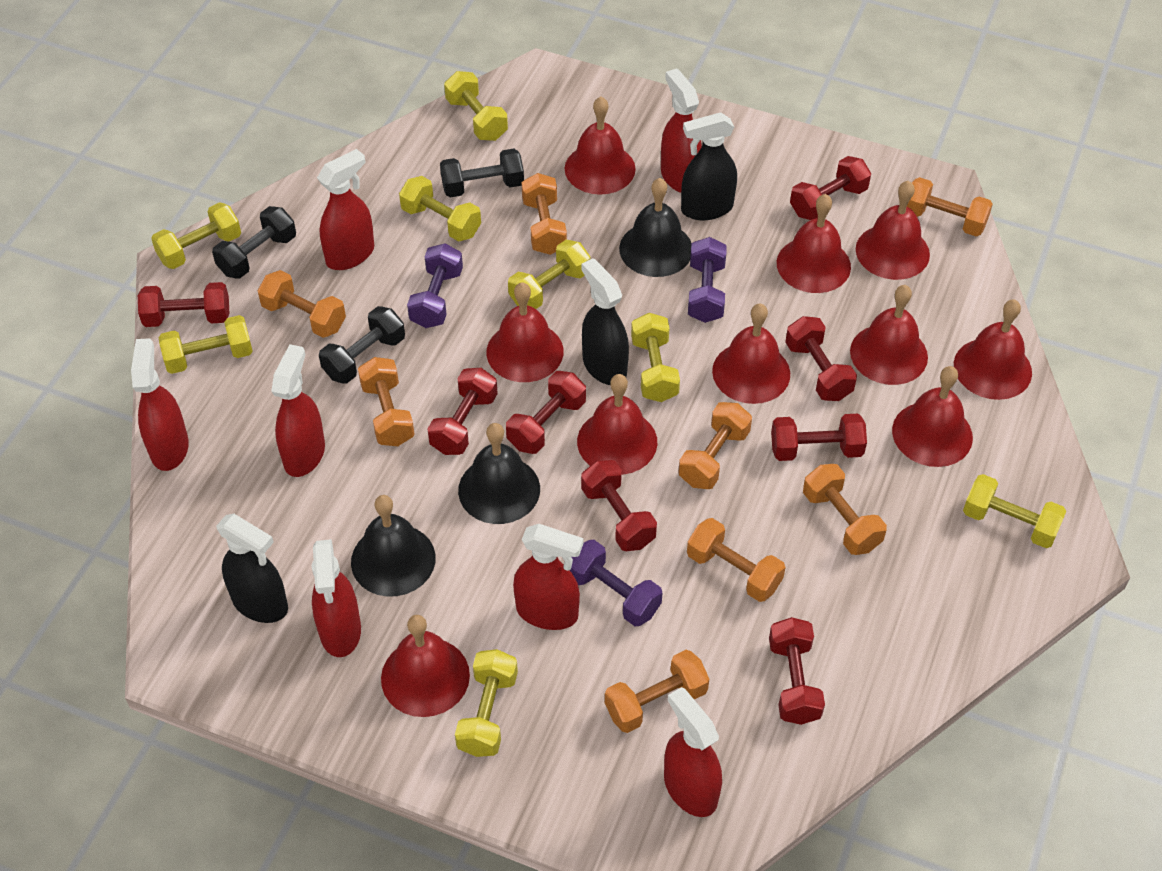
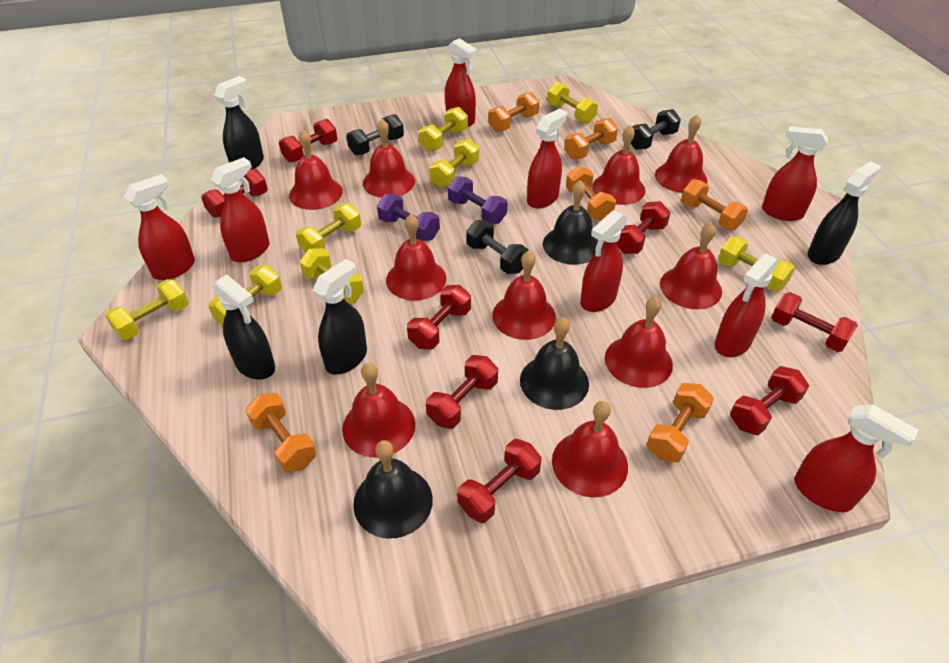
black spray bottle: 3 -> 4
orange dumbbell: 8 -> 6
purple dumbbell: 3 -> 2
red spray bottle: 7 -> 8

